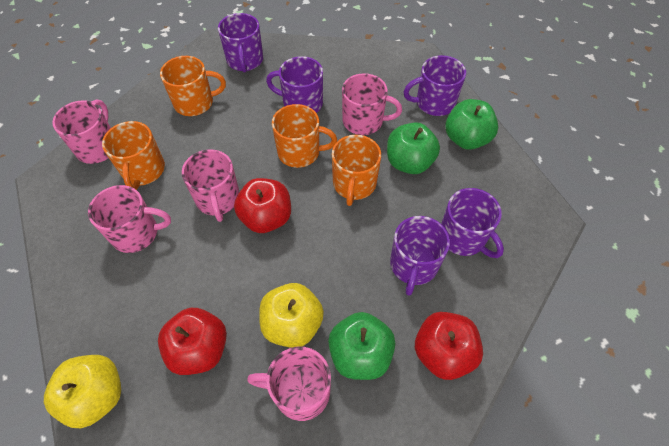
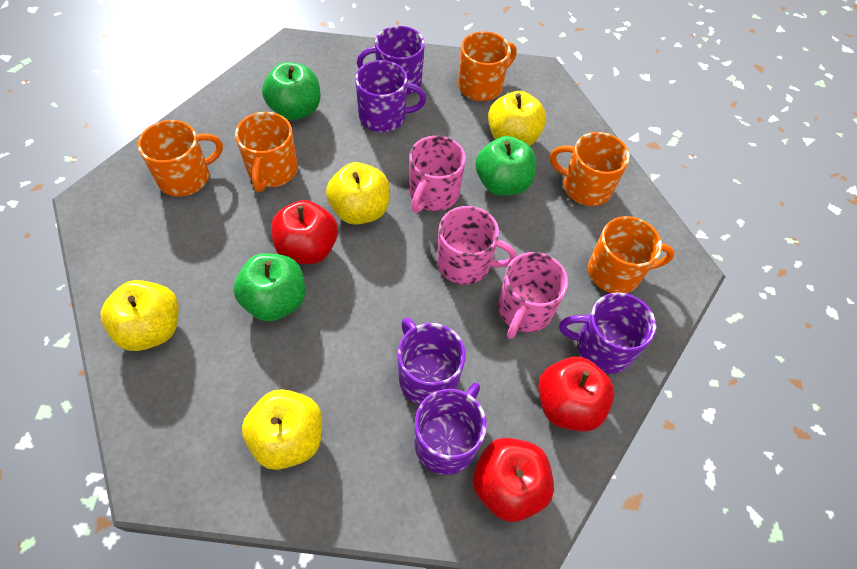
orange mug: 4 -> 5
pink mug: 5 -> 3
yellow apple: 2 -> 4

